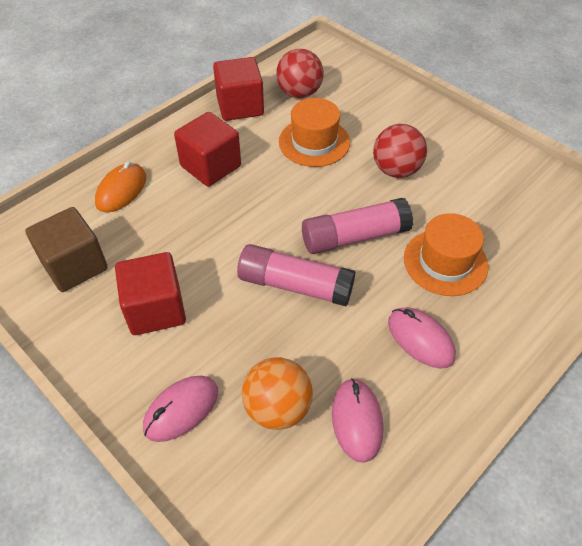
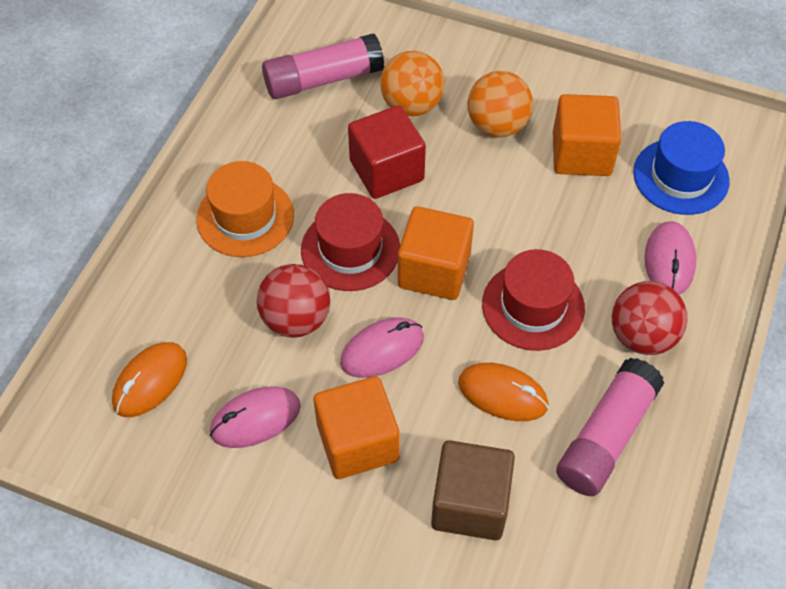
blue hat: 0 -> 1
orange ball: 1 -> 2
orange cube: 0 -> 3
orange hat: 2 -> 1
orange mouse: 1 -> 2
red cube: 3 -> 1
red hat: 0 -> 2

